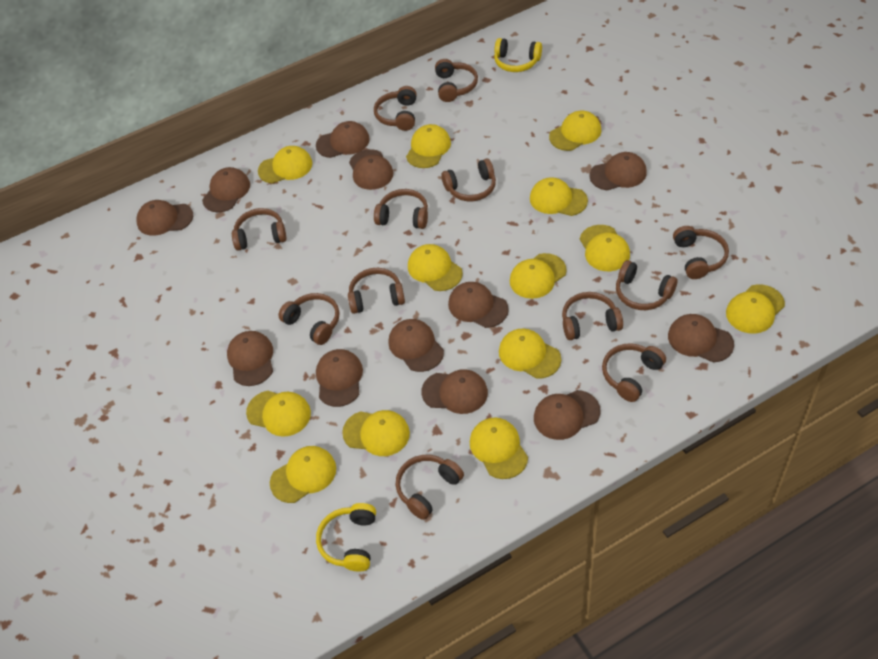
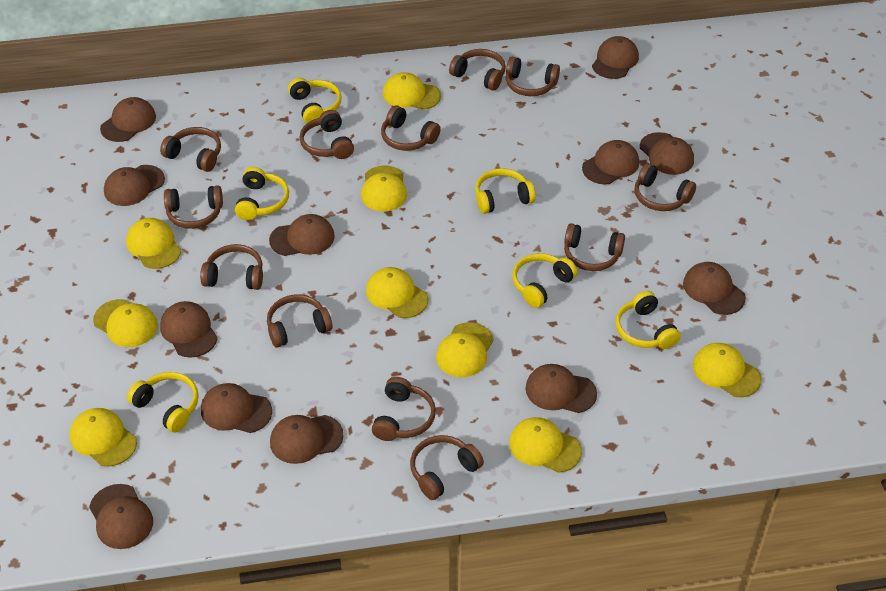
yellow cap: 13 -> 9
yellow headphones: 2 -> 6

